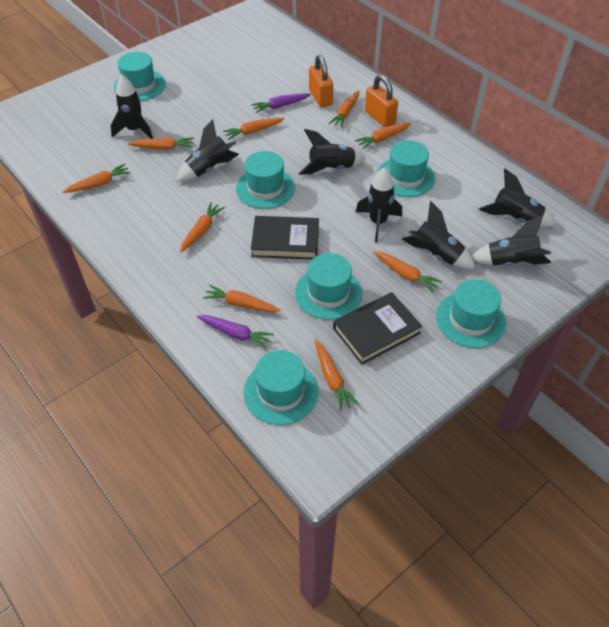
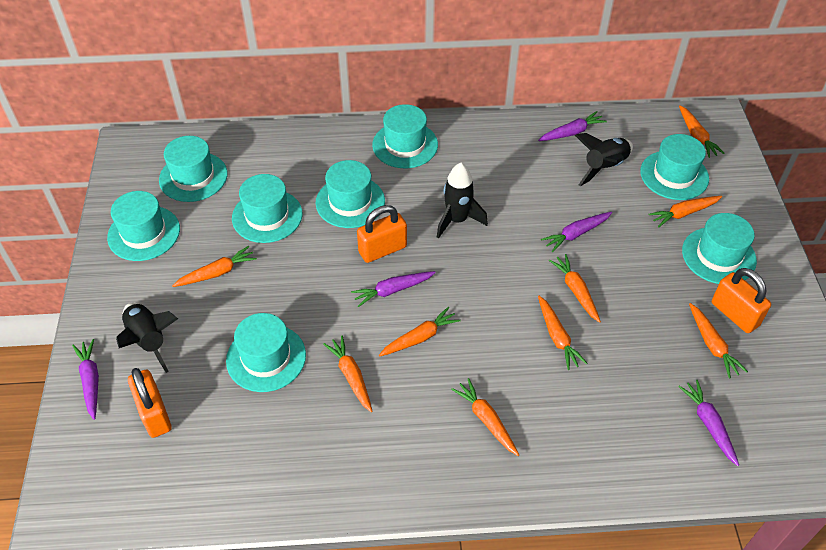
black book: 2 -> 0
black rocket: 7 -> 3
orange padlock: 2 -> 3
purple carrot: 2 -> 5
turquoise hat: 6 -> 8

